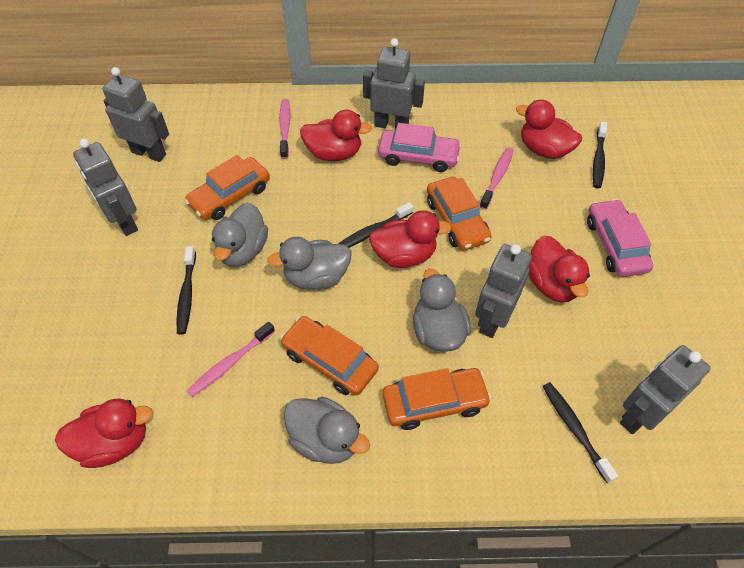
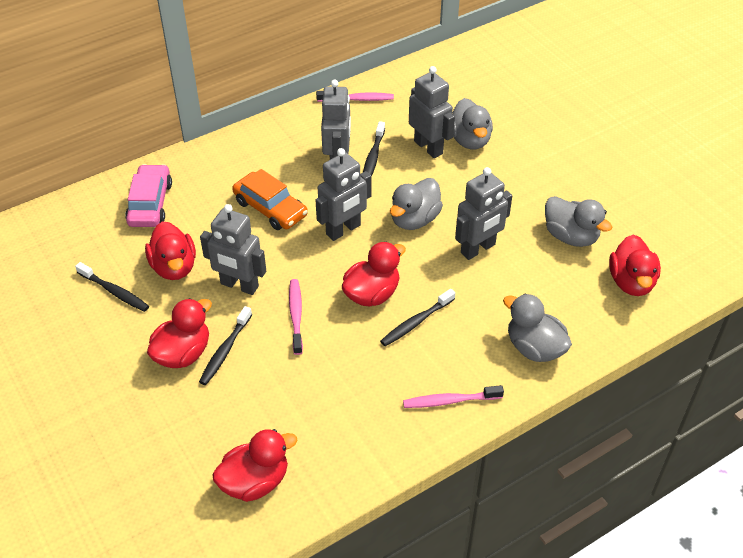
orange car: 4 -> 1
pink car: 2 -> 1

